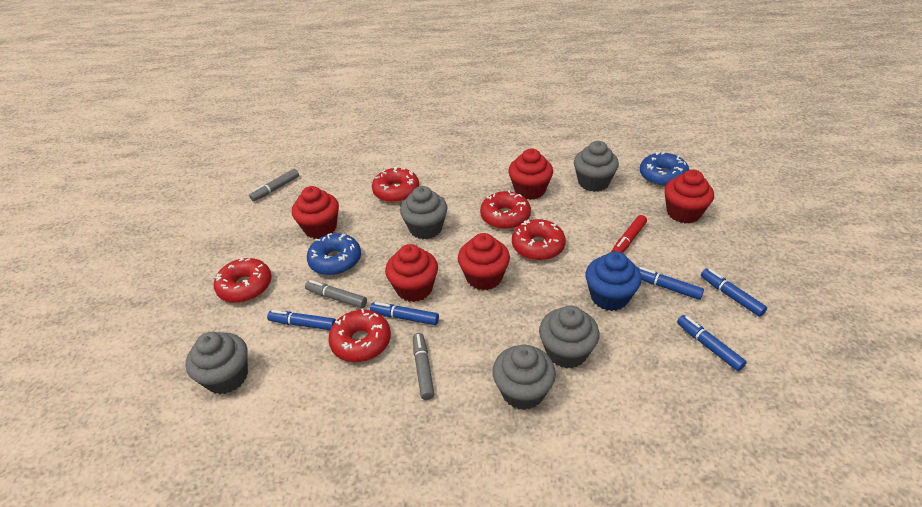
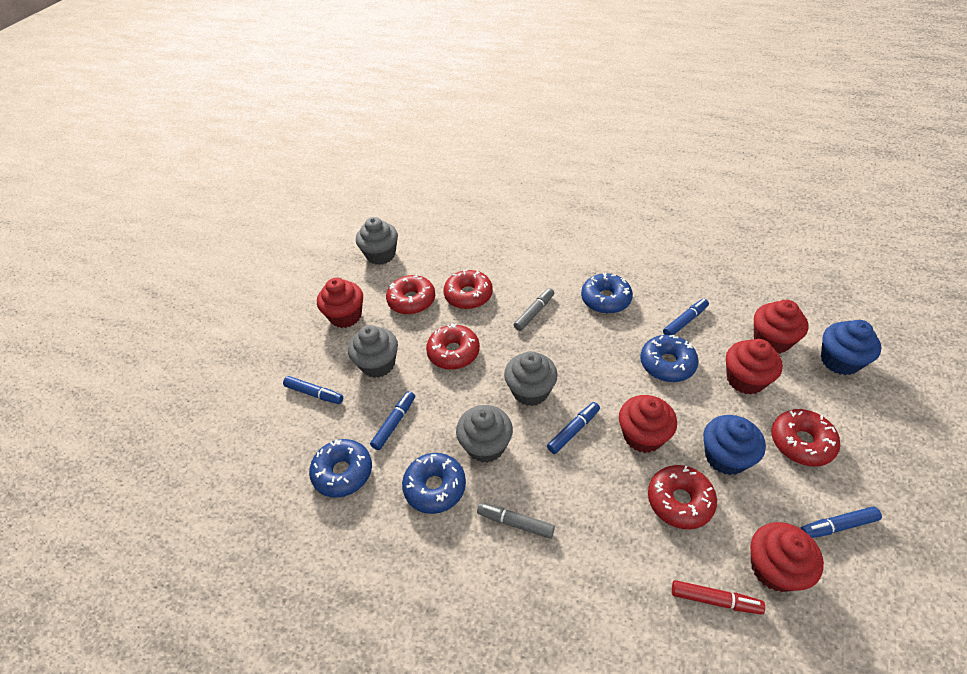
blue cupcake: 1 -> 2
blue donut: 2 -> 4
grey cupcake: 5 -> 4
grey marker: 3 -> 2

